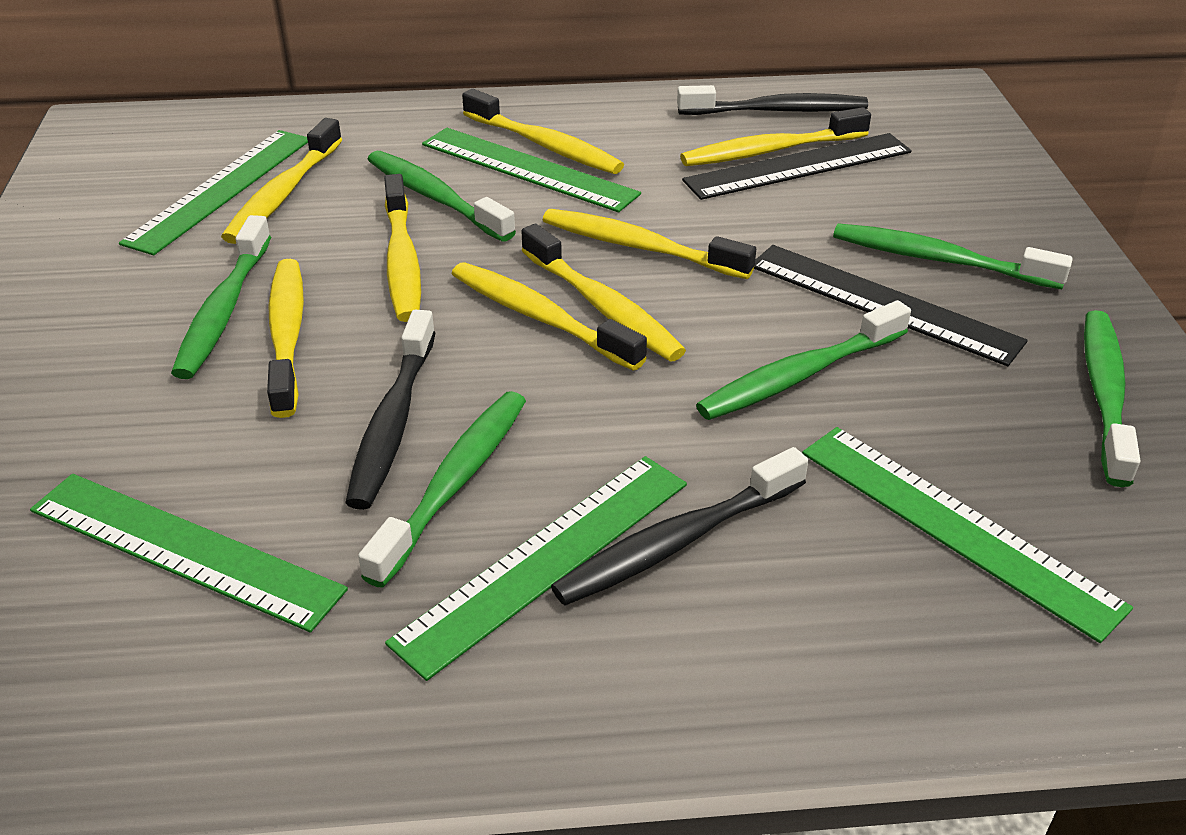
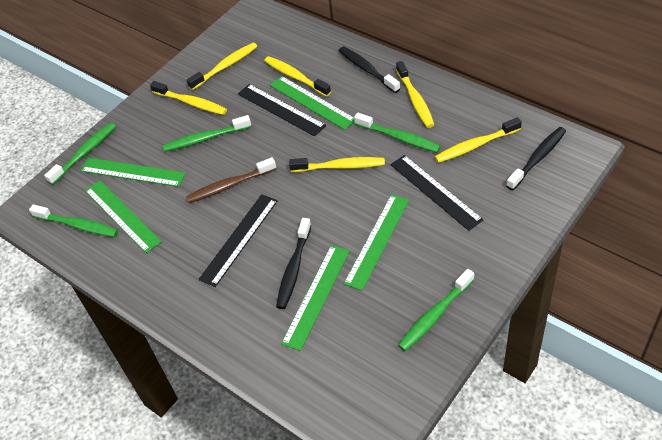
black ruler: 2 -> 3
brown toothbrush: 0 -> 1
green toothbrush: 6 -> 5
yellow toothbrush: 8 -> 6

